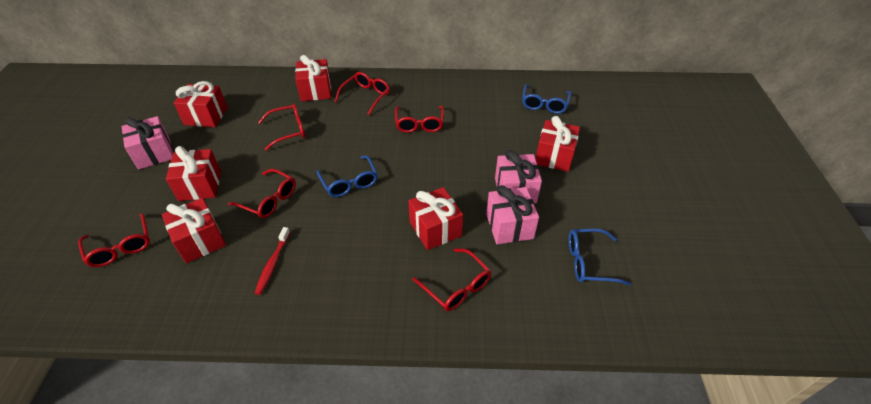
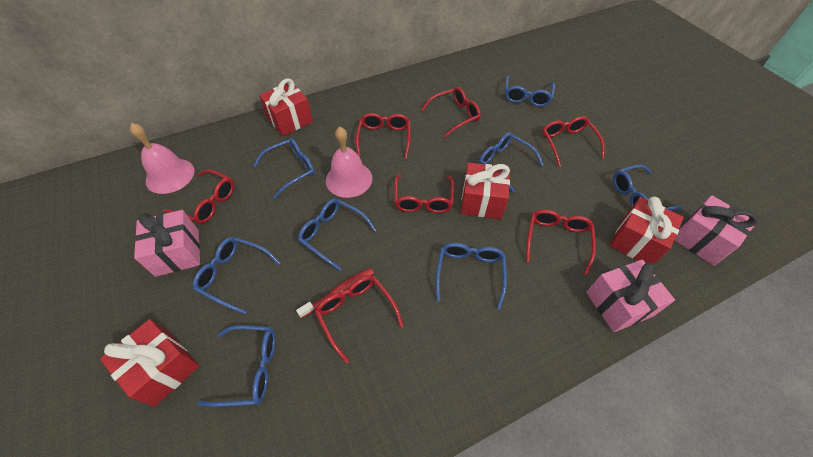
blue glasses: 3 -> 8
pink bell: 0 -> 2
red gift: 6 -> 4
red glasses: 6 -> 7

